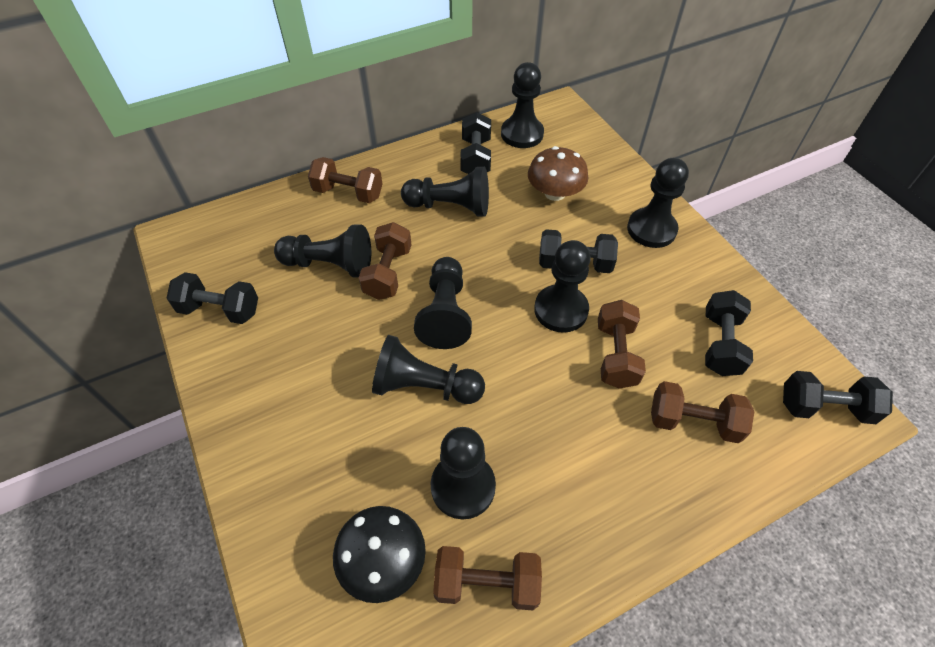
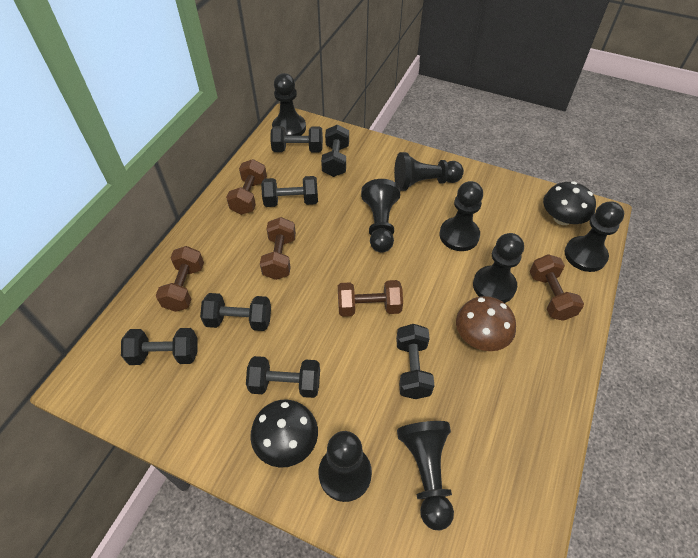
black dumbbell: 5 -> 7
black mushroom: 1 -> 2

